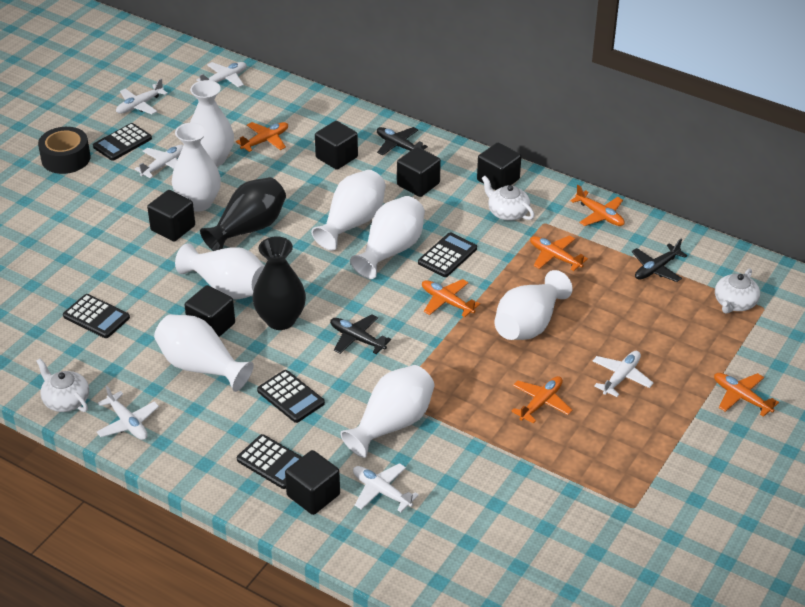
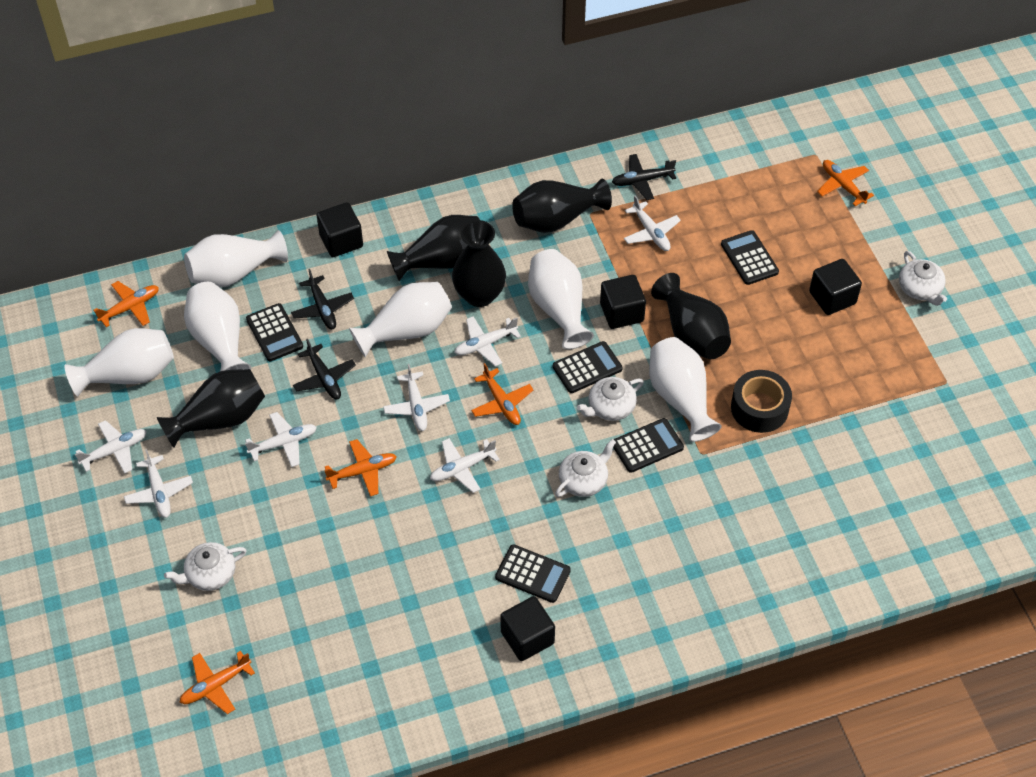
black cube: 6 -> 4
black vase: 2 -> 5
orange plane: 6 -> 5
white plane: 6 -> 7
white teapot: 3 -> 4
white vase: 8 -> 6

